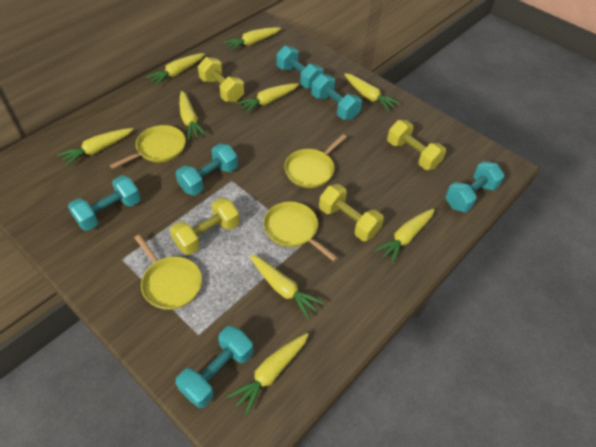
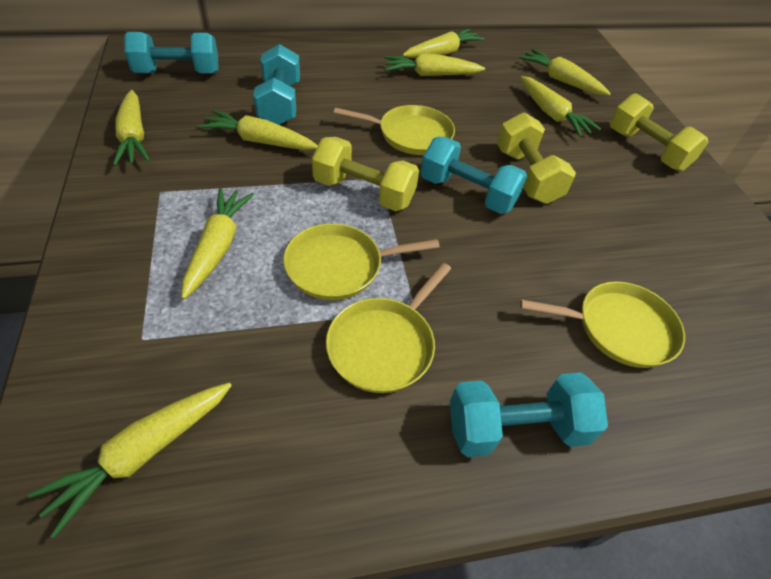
turquoise dumbbell: 6 -> 4
yellow carrot: 9 -> 8
yellow dumbbell: 4 -> 3

